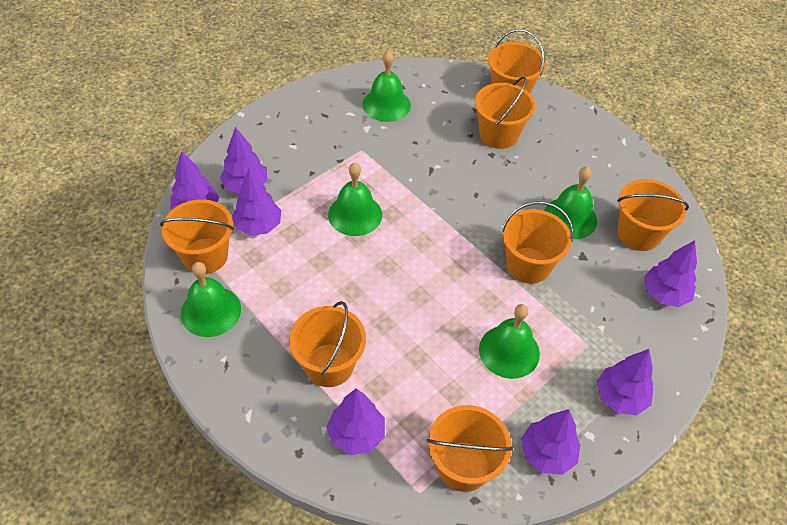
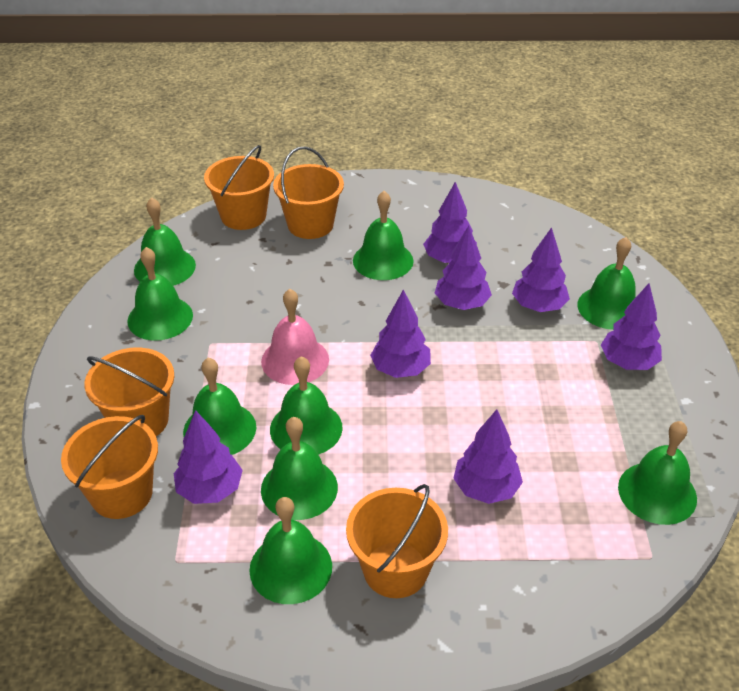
green bell: 5 -> 9
orange bucket: 7 -> 5
pink bell: 0 -> 1

